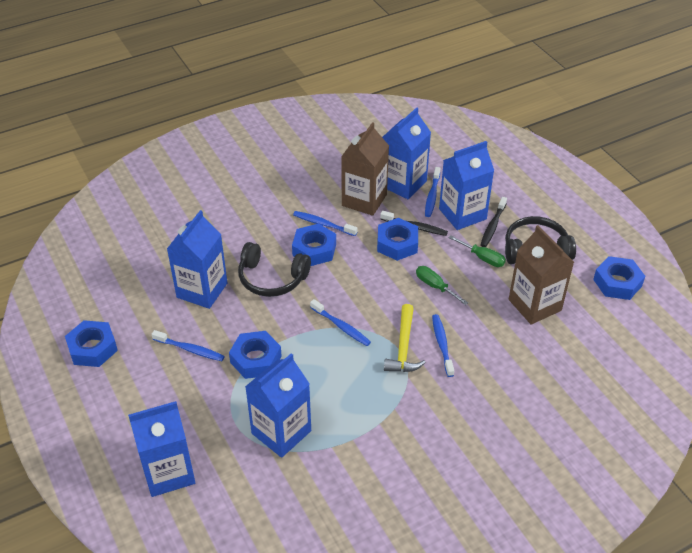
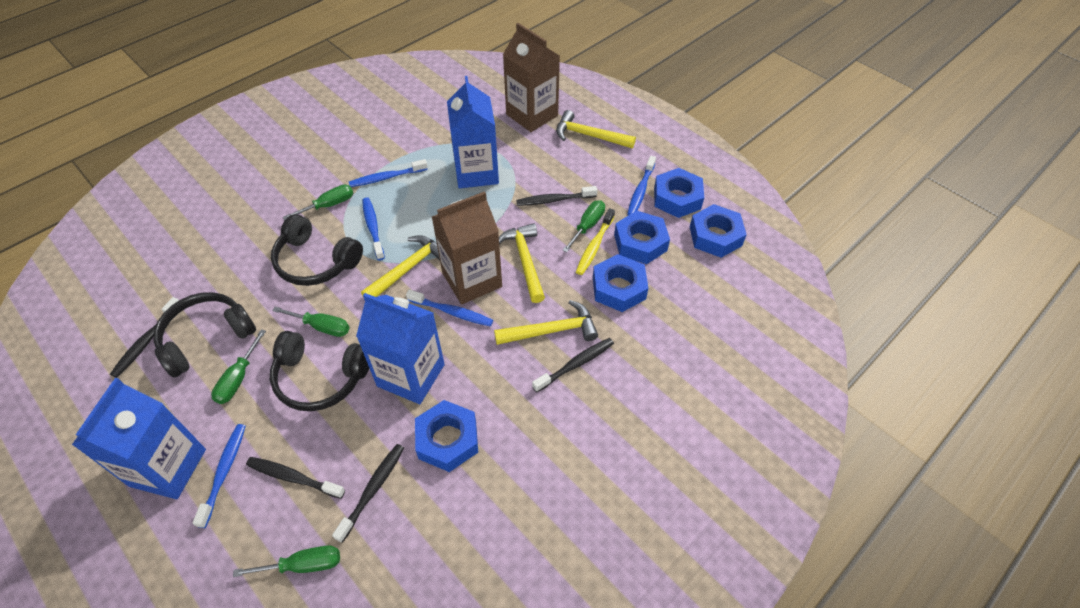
black headphones: 2 -> 3
black toothbrush: 2 -> 5
blue carton: 5 -> 3
green screwdriver: 2 -> 5
yellow hammer: 1 -> 4
yellow toothbrush: 0 -> 1

